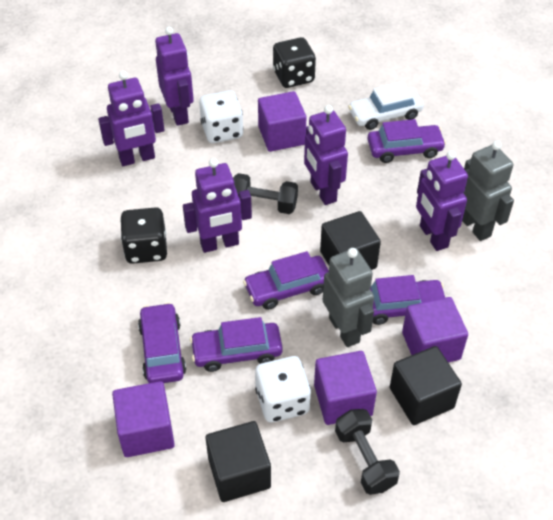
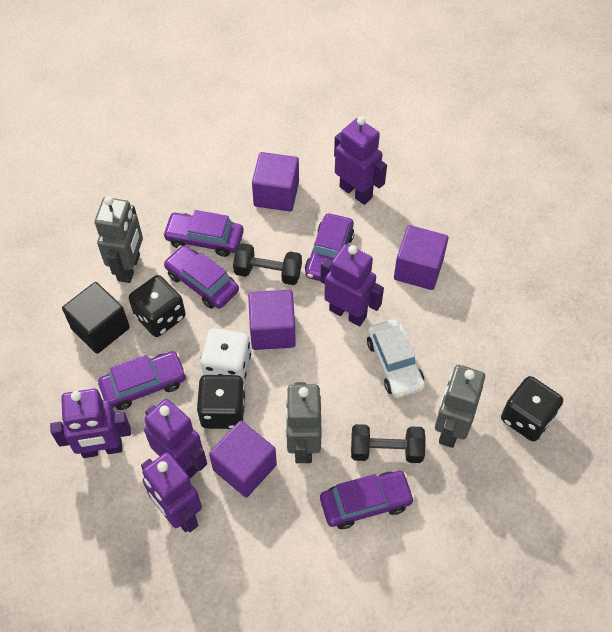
black cube: 3 -> 1
black dice: 2 -> 3
grey robot: 2 -> 3
white dice: 2 -> 1

